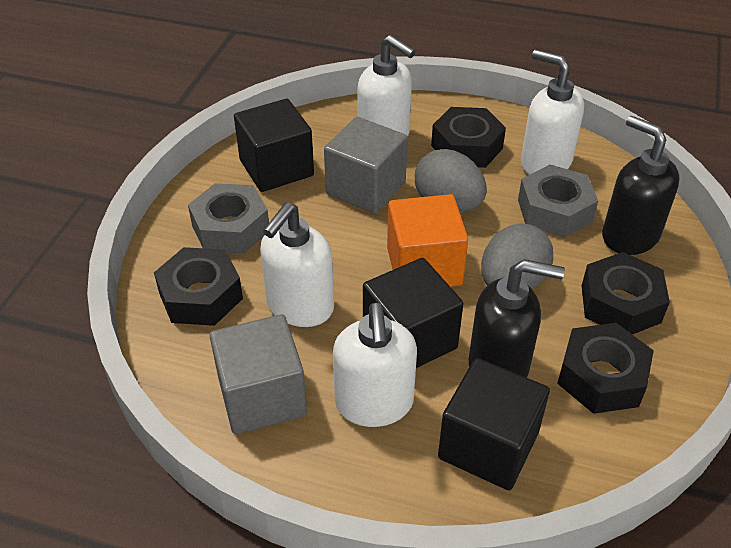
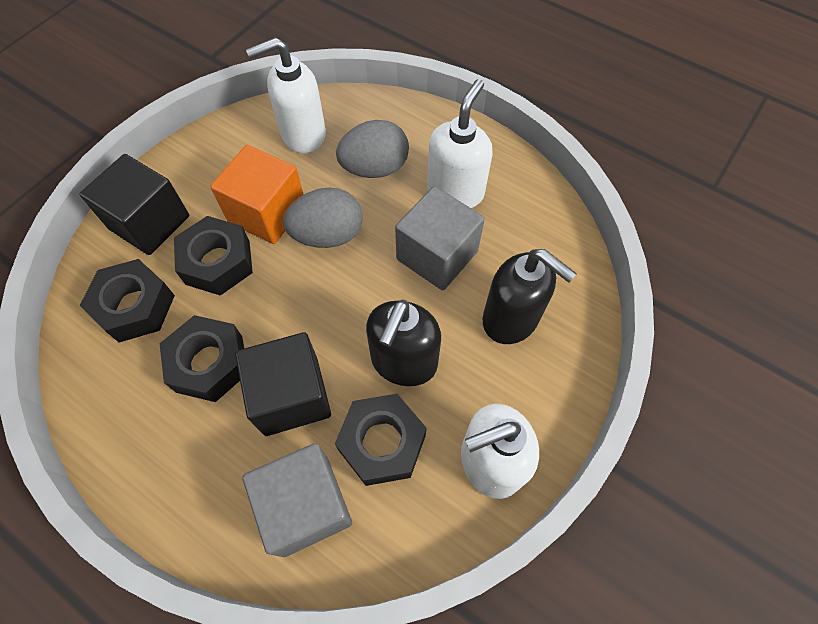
black cube: 3 -> 2
grey nut: 2 -> 0
white soap dispenser: 4 -> 3

